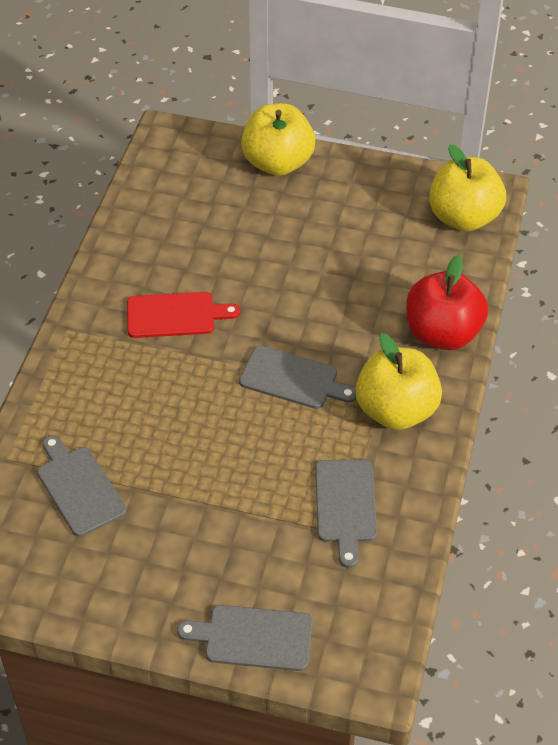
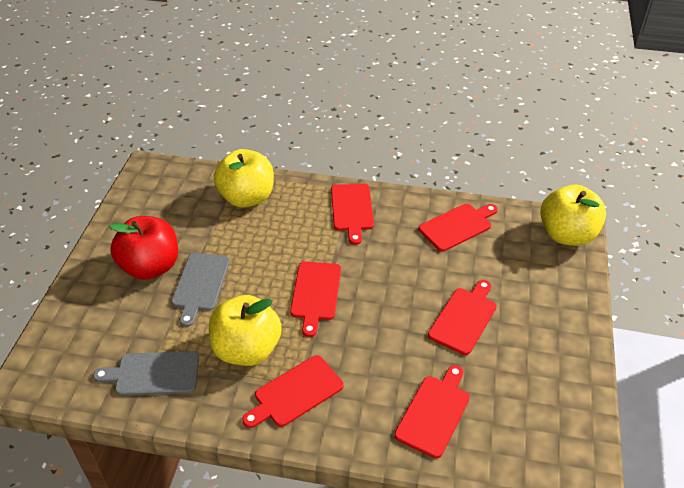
grey cutting board: 4 -> 2
red cutting board: 1 -> 6

